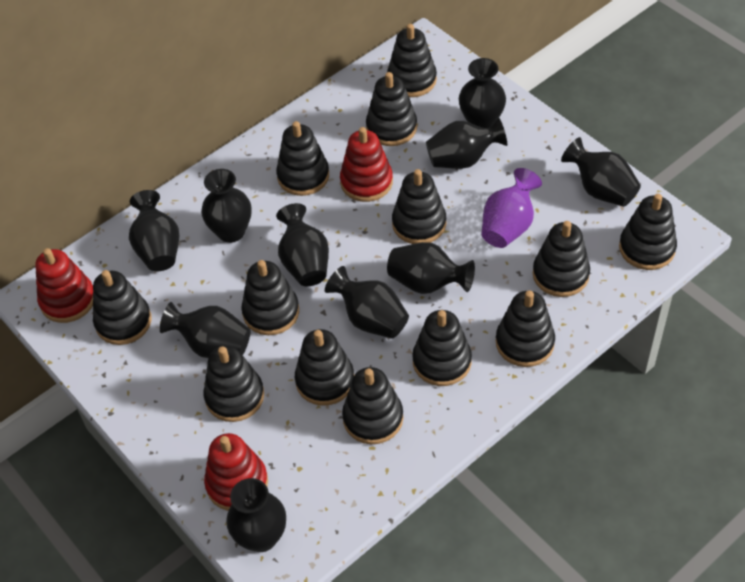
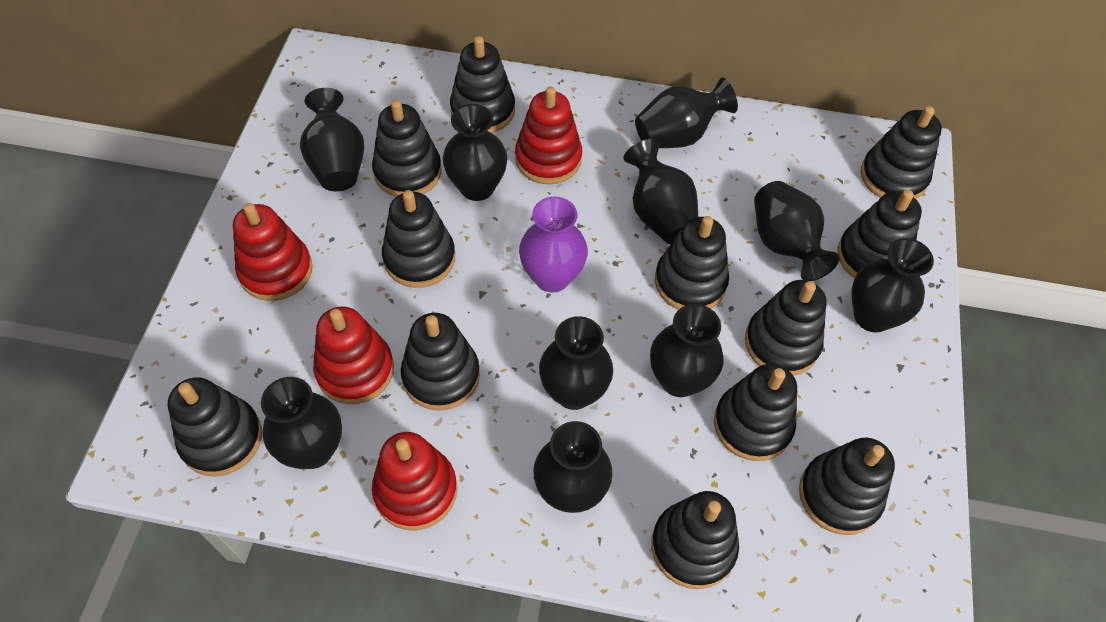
black stacking toy: 13 -> 12
red stacking toy: 3 -> 4

